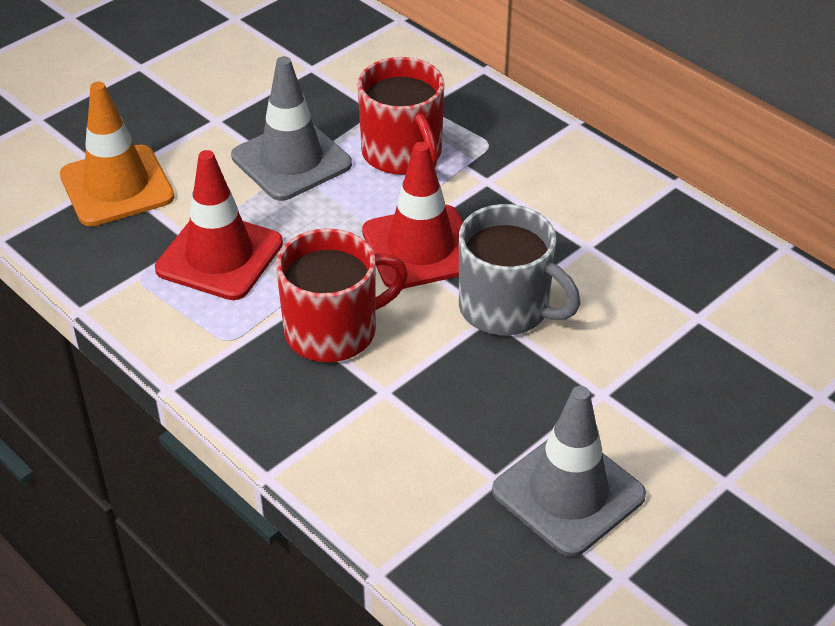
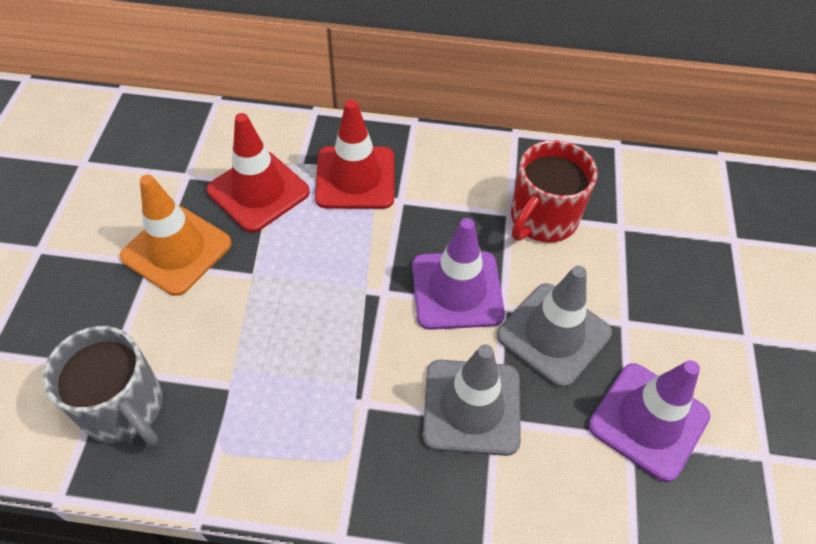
purple traffic cone: 0 -> 2
red mug: 2 -> 1

